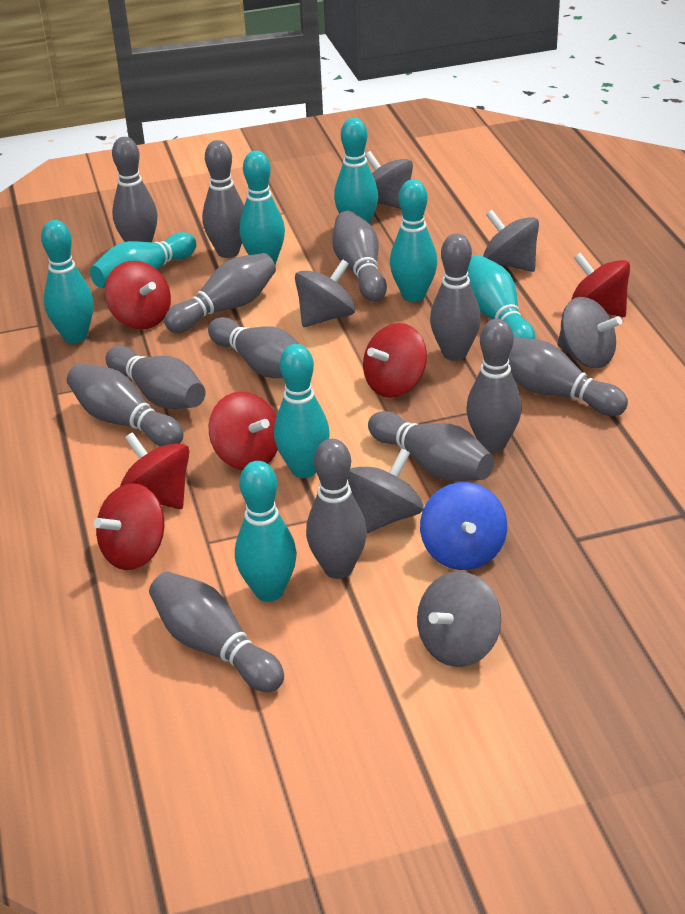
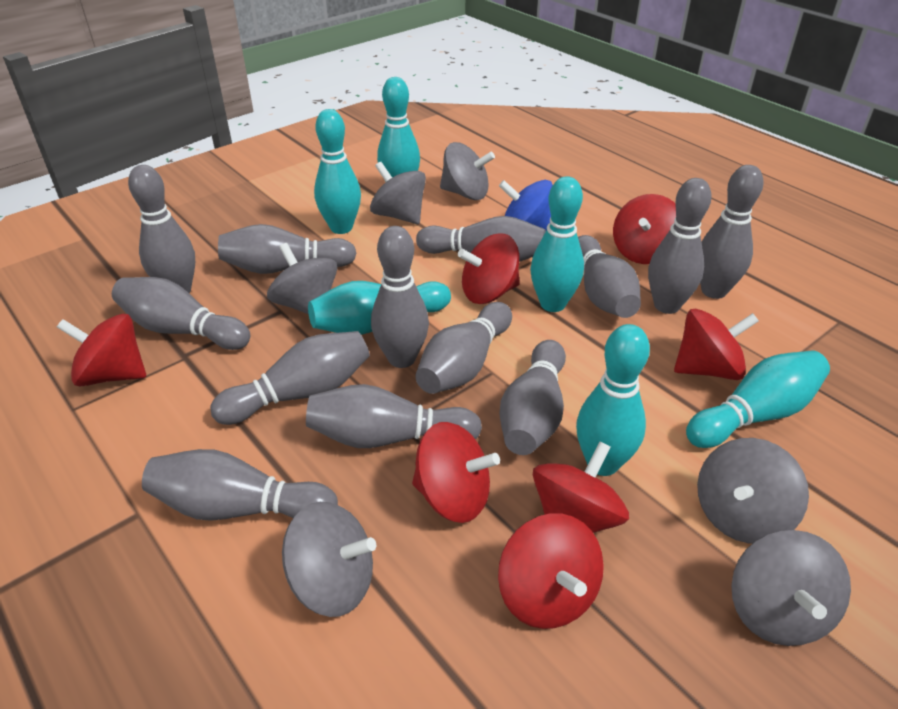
red spinning top: 6 -> 7
turquoise bowling pin: 8 -> 6

